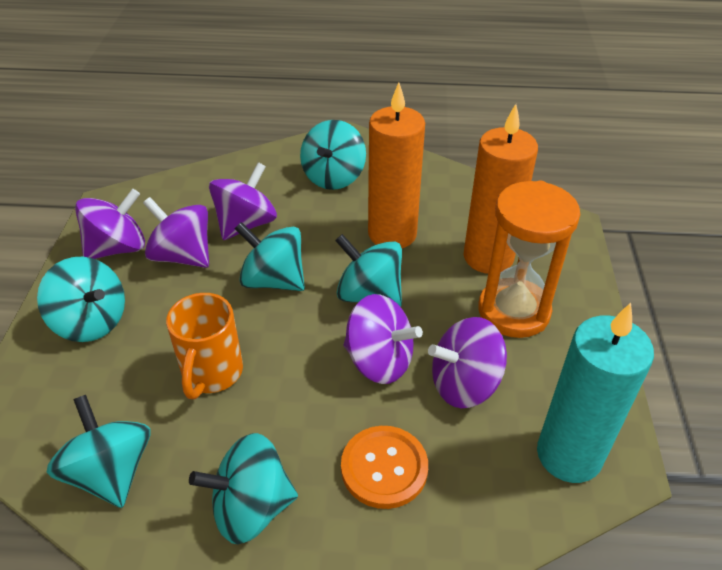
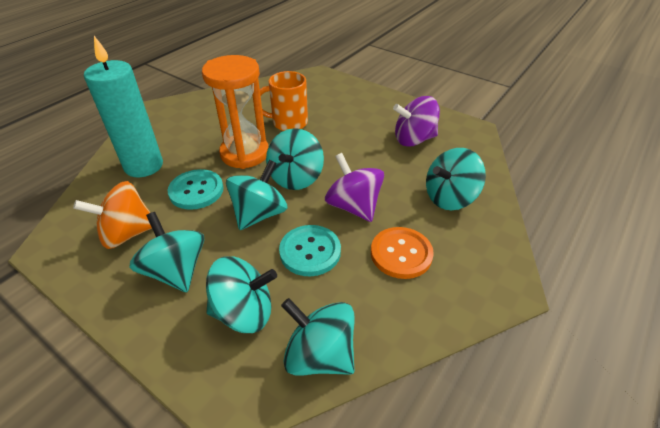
orange candle: 2 -> 0
orange spinning top: 0 -> 1
purple spinning top: 5 -> 2
turquoise button: 0 -> 2

